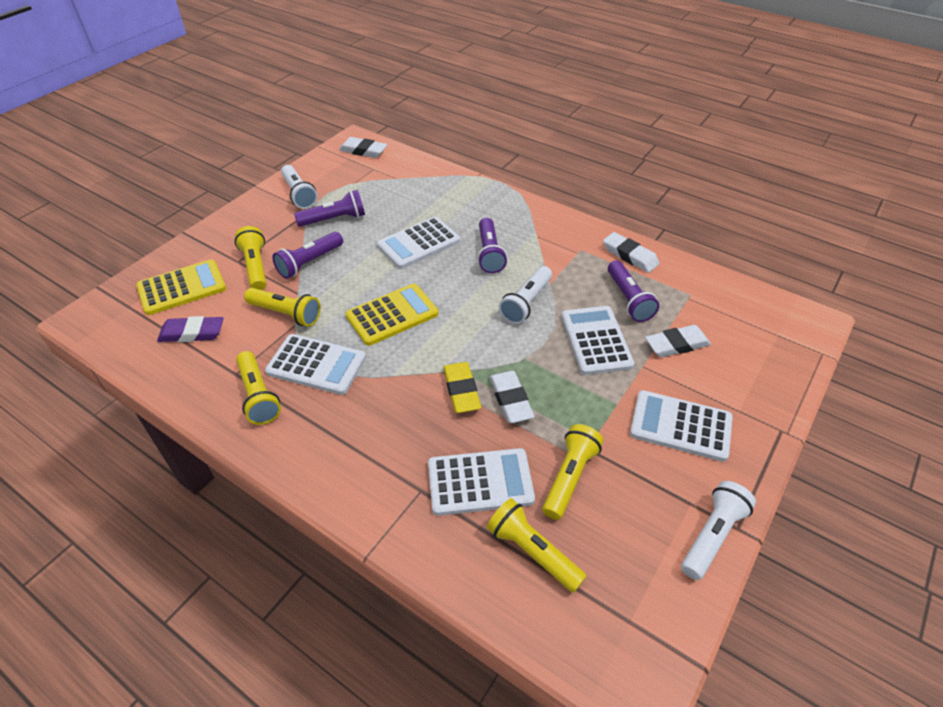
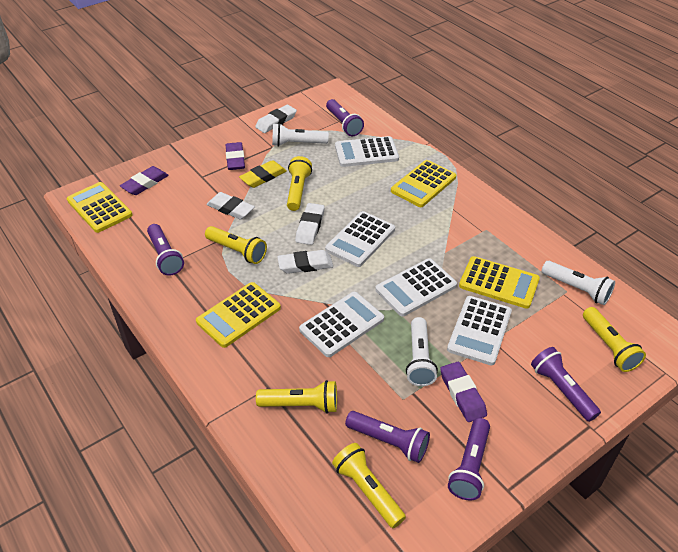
purple eraser: 1 -> 3
purple flashlight: 4 -> 5
yellow calculator: 2 -> 4

